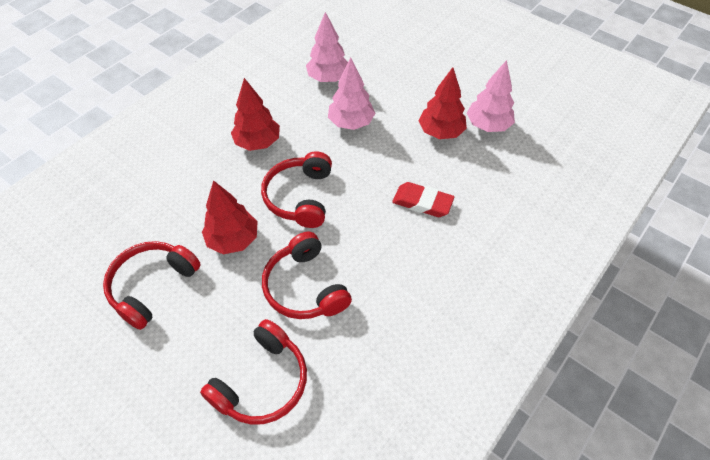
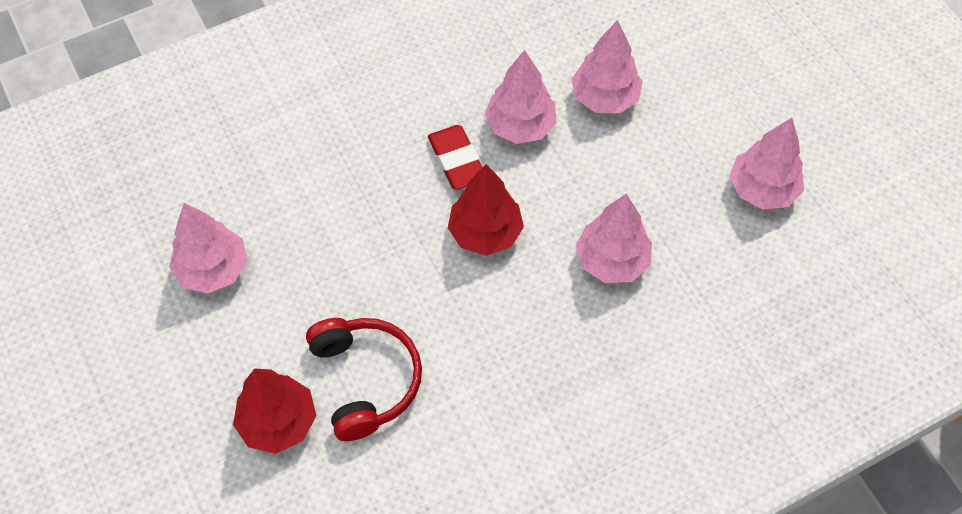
pink tree: 3 -> 5
red headphones: 4 -> 1
red tree: 3 -> 2

